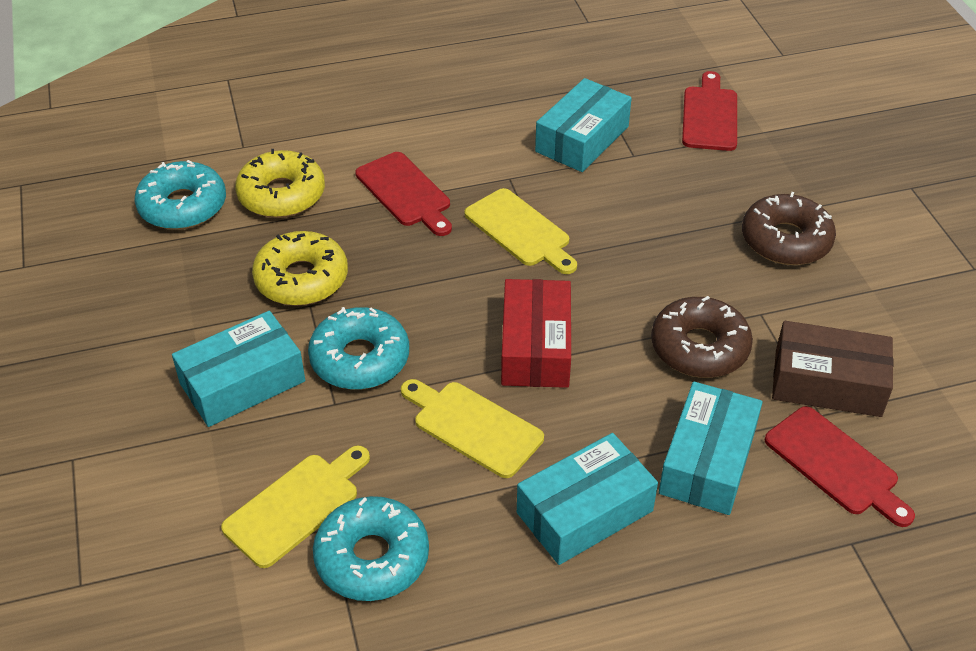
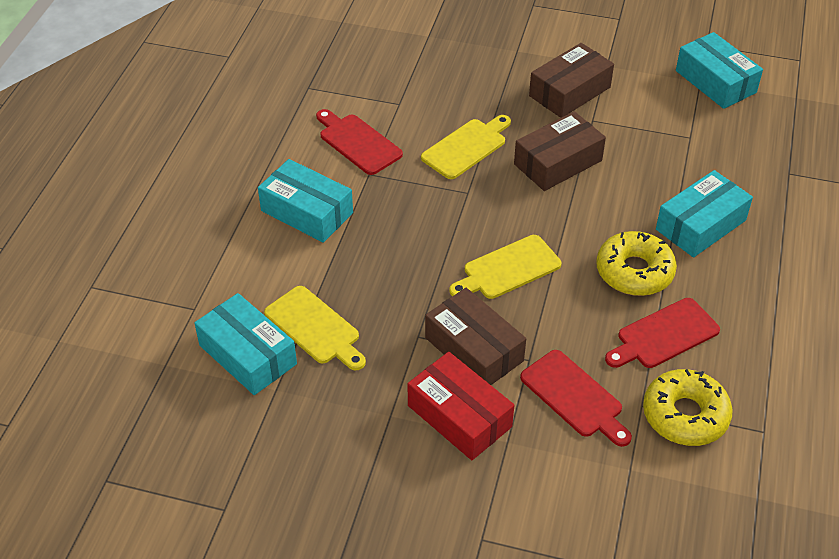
brown box: 1 -> 3
brown donut: 2 -> 0
turquoise donut: 3 -> 0

